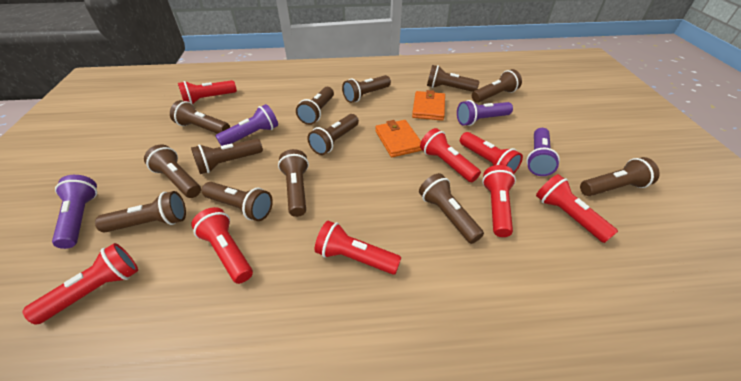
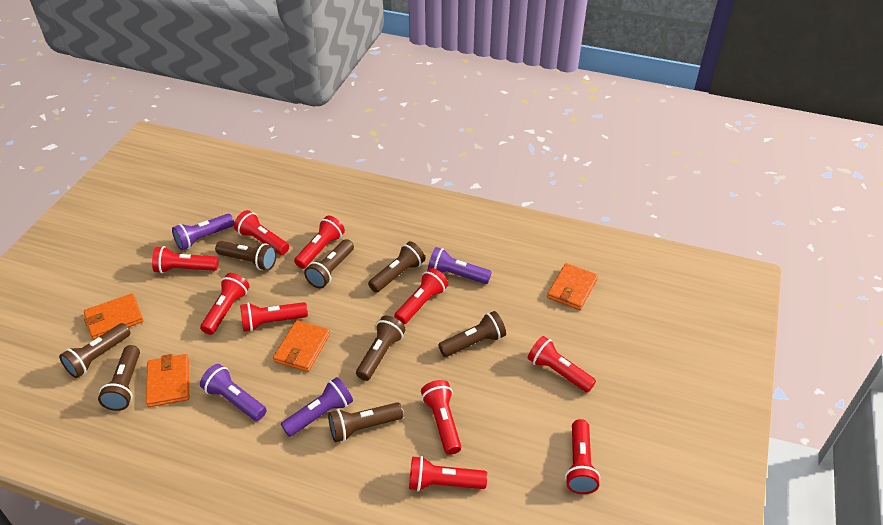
brown flashlight: 13 -> 8
orange wallet: 2 -> 4
red flashlight: 8 -> 10

